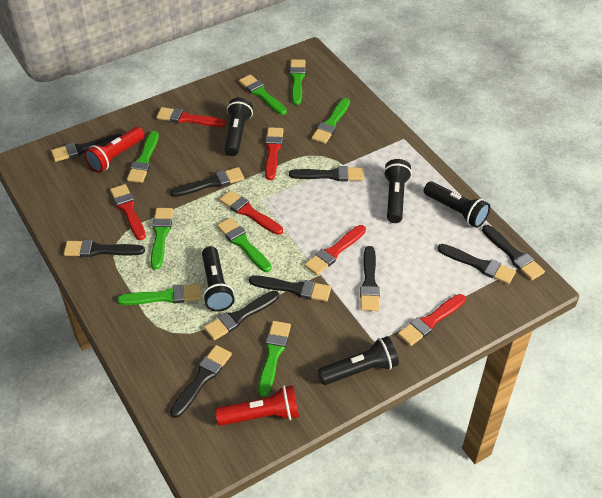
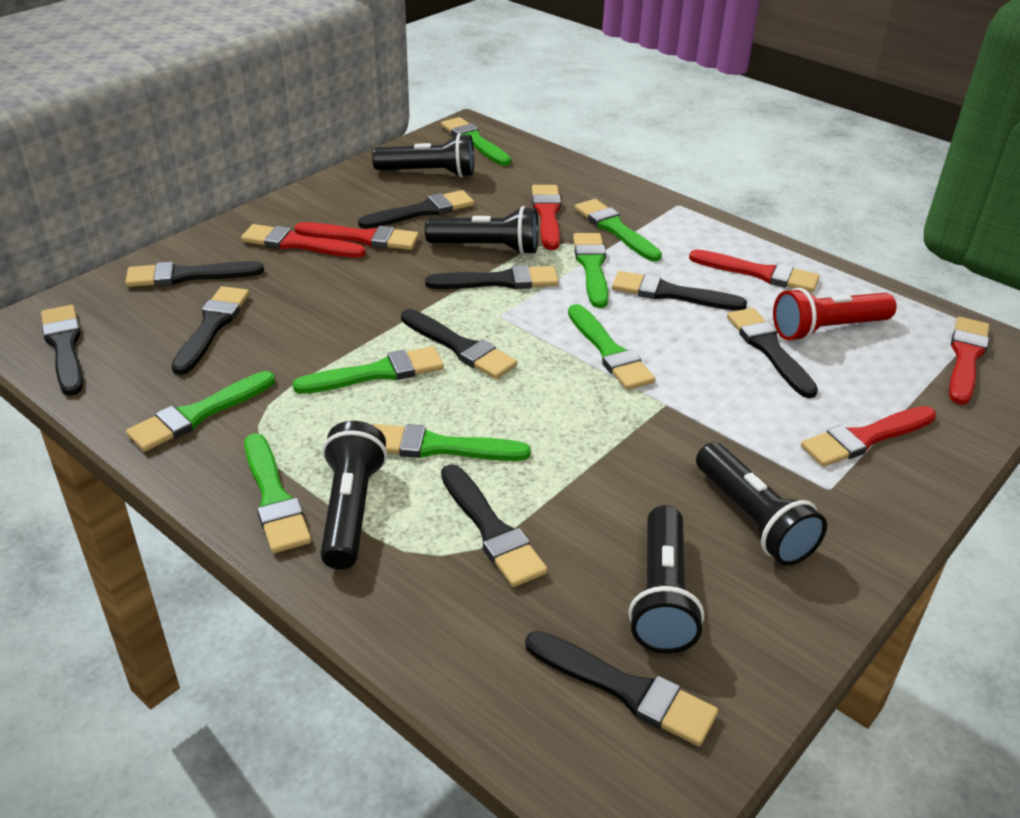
red flashlight: 2 -> 1

